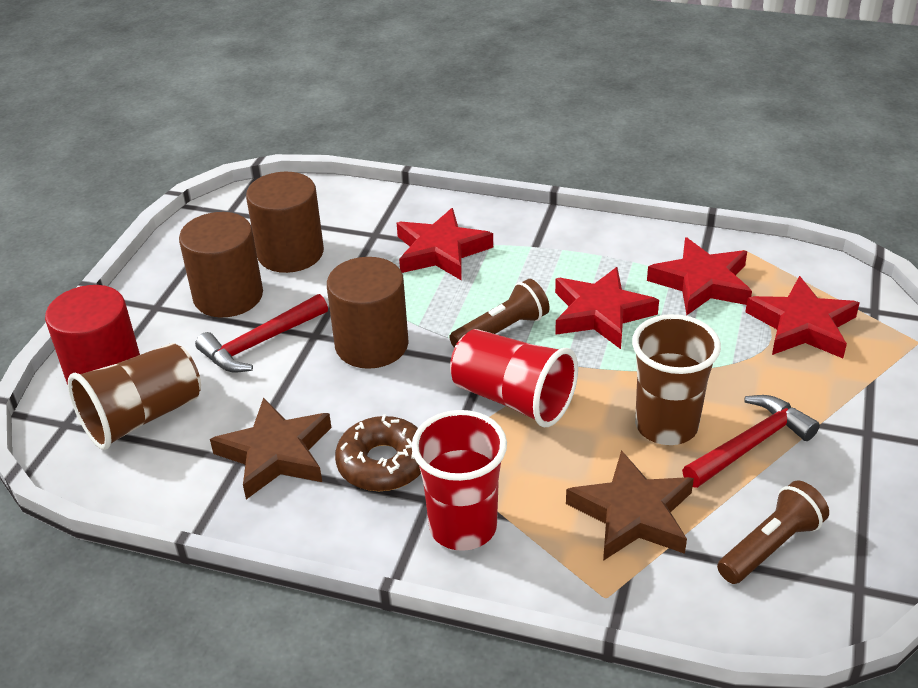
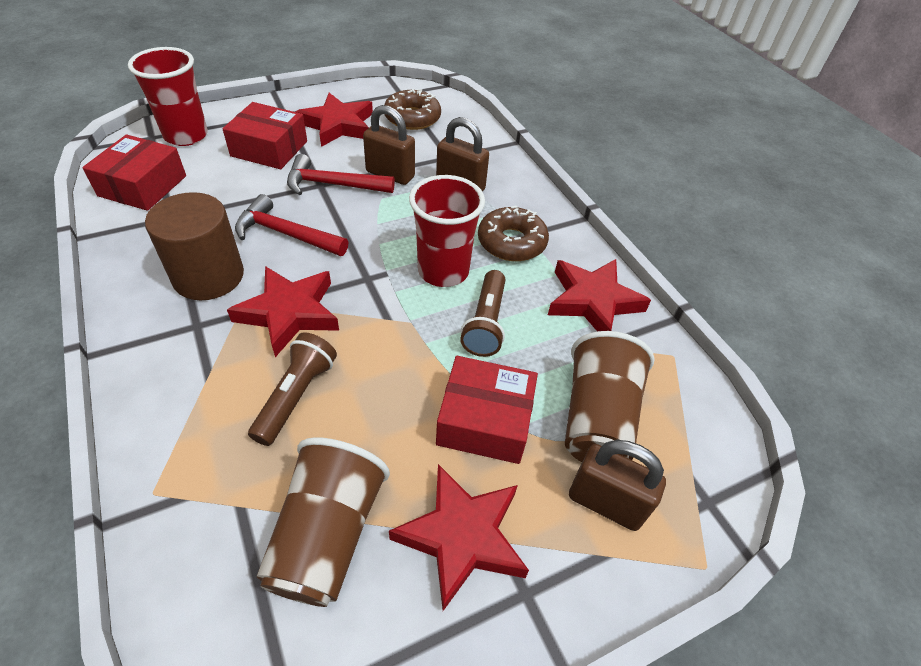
brown cylinder: 3 -> 1
brown donut: 1 -> 2
brown padlock: 0 -> 3
brown star: 2 -> 0
red box: 0 -> 3
red cylinder: 1 -> 0

